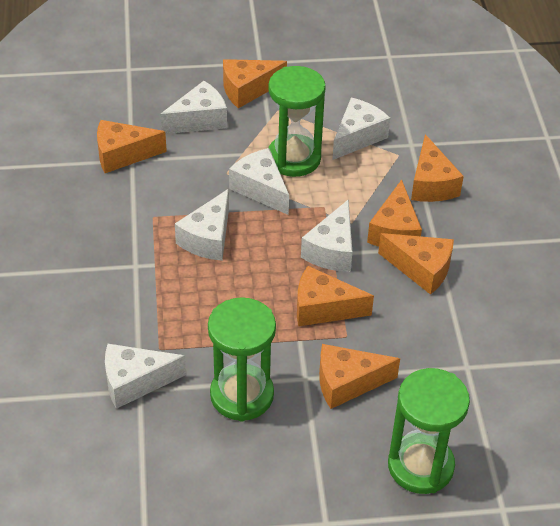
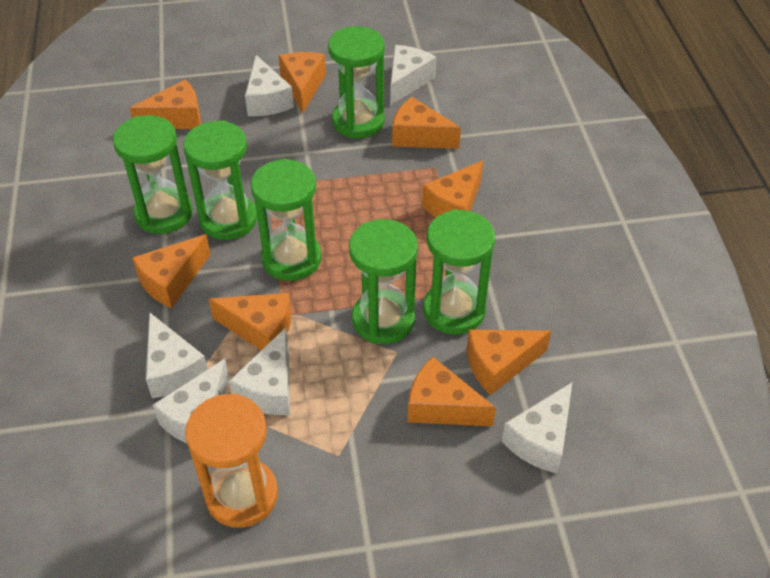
green hourglass: 3 -> 6
orange cheese: 7 -> 8
orange hourglass: 0 -> 1

